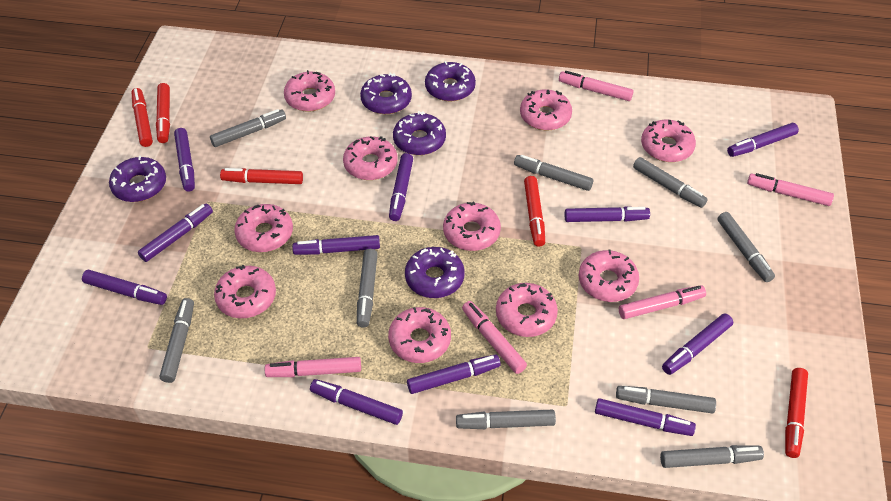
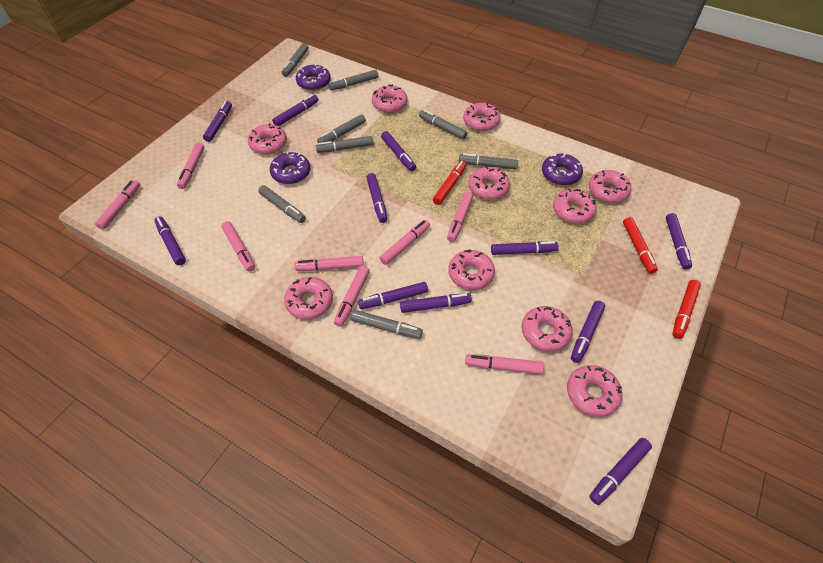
grey marker: 9 -> 8
pink marker: 5 -> 8
purple donut: 5 -> 3
red marker: 5 -> 3

